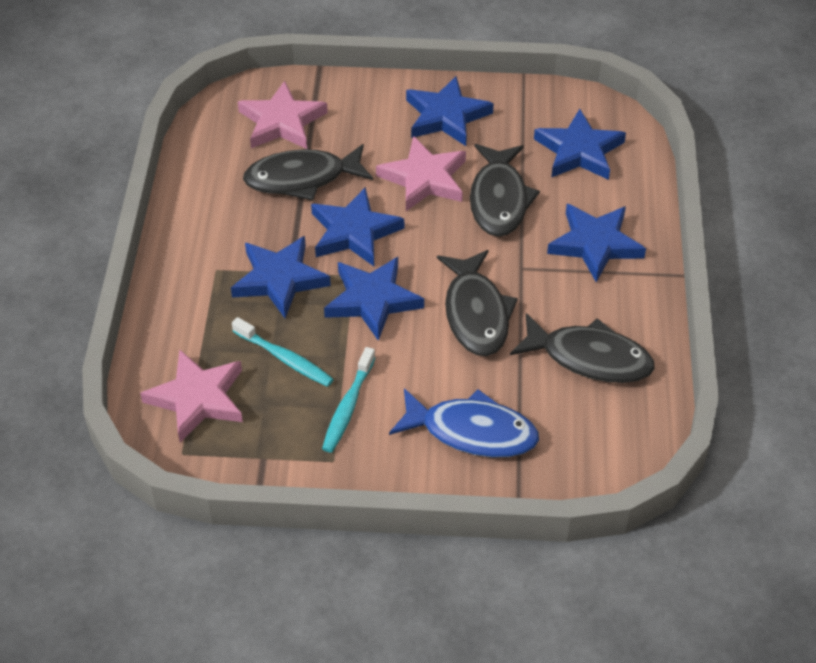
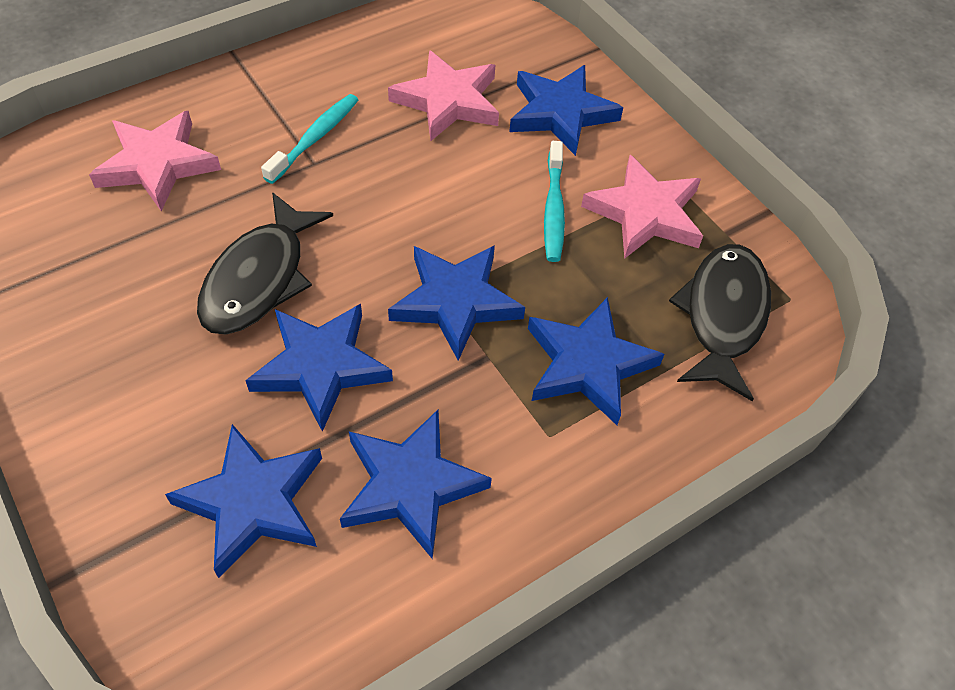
black fish: 4 -> 2
blue fish: 1 -> 0

